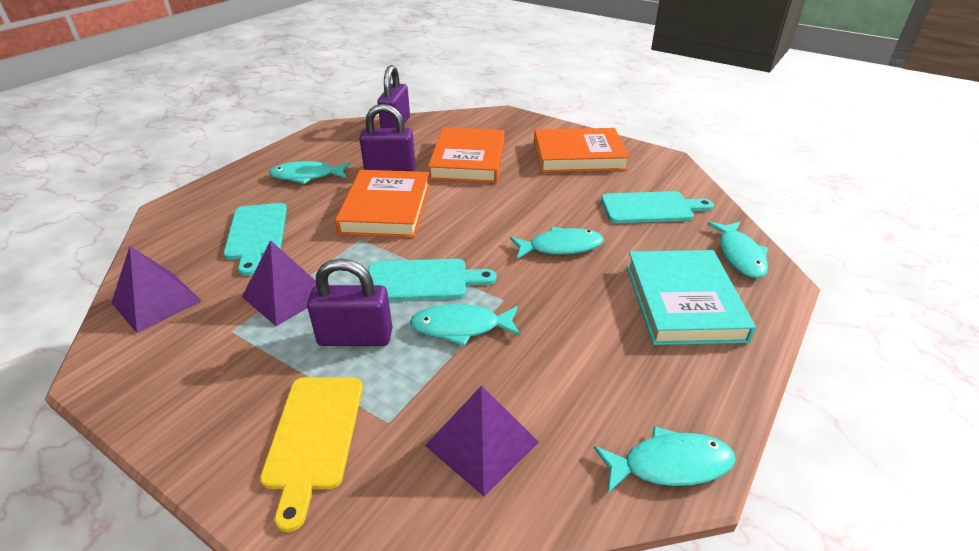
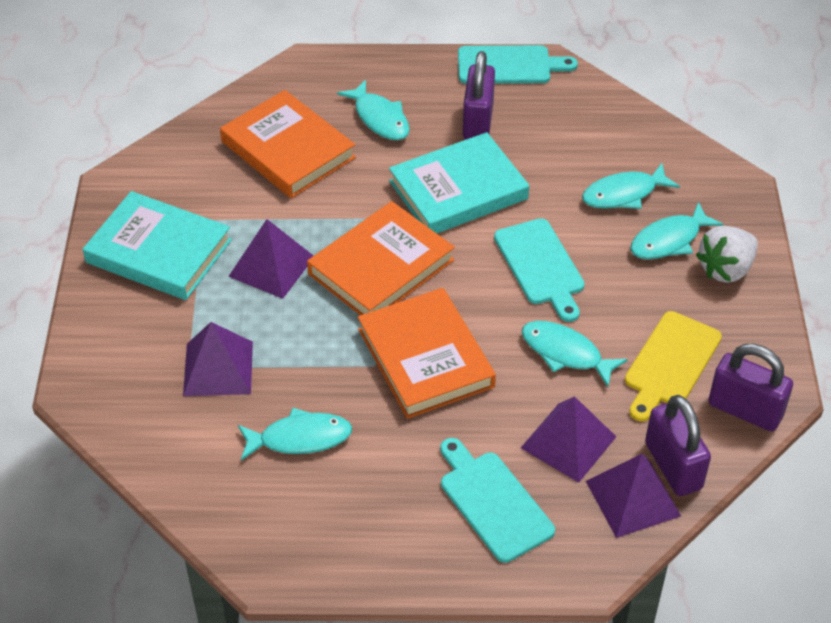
purple pyramid: 3 -> 4
turquoise book: 1 -> 2
white strawberry: 0 -> 1

